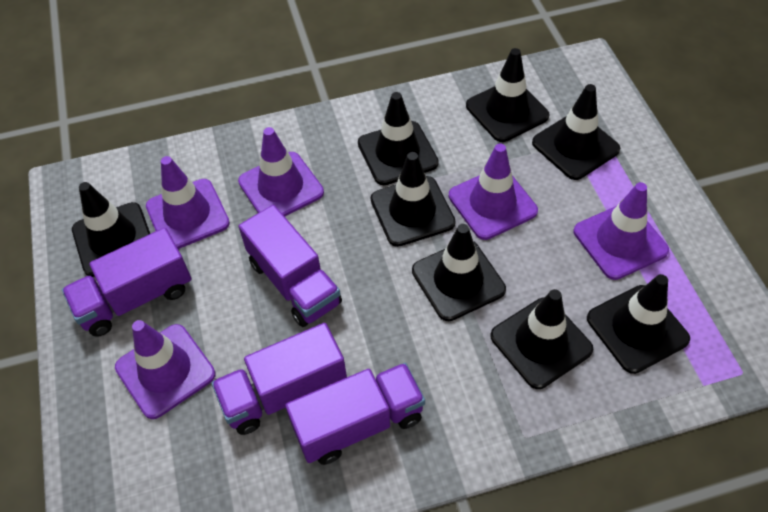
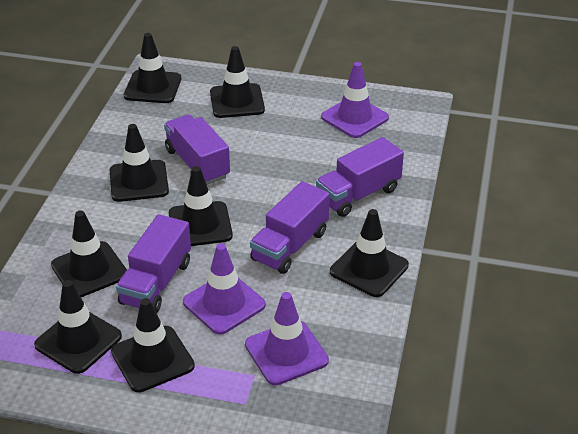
purple traffic cone: 5 -> 3

